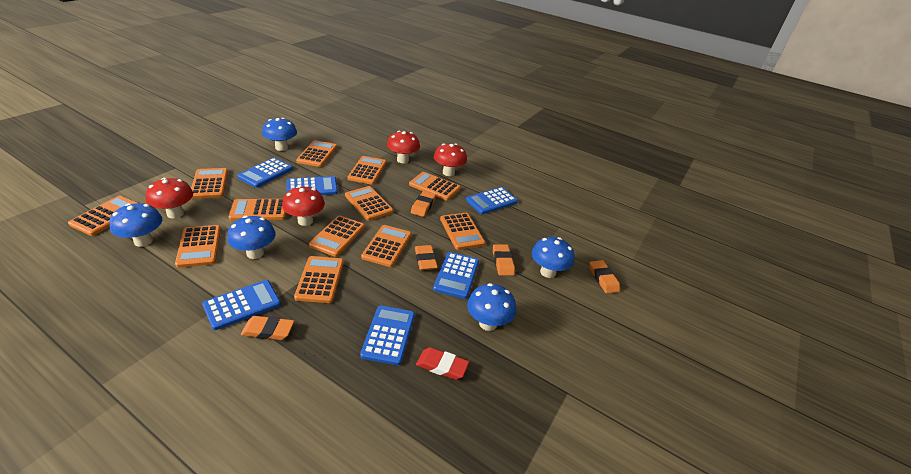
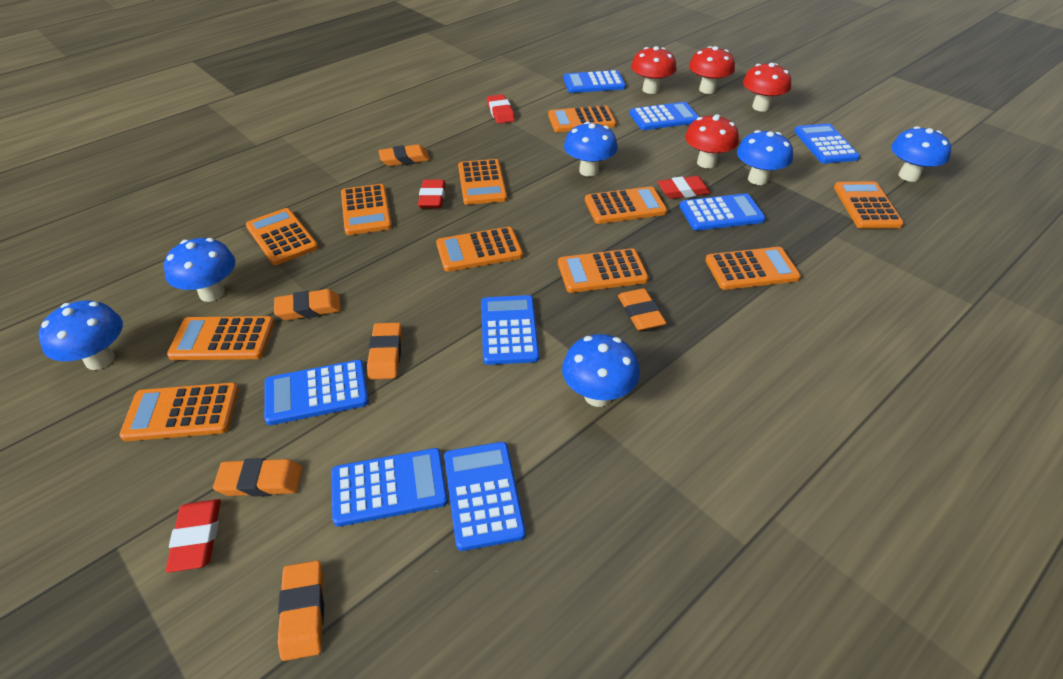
blue calculator: 6 -> 8
blue mushroom: 5 -> 6
orange calculator: 12 -> 11
orange eraser: 5 -> 6
red eraser: 1 -> 4

